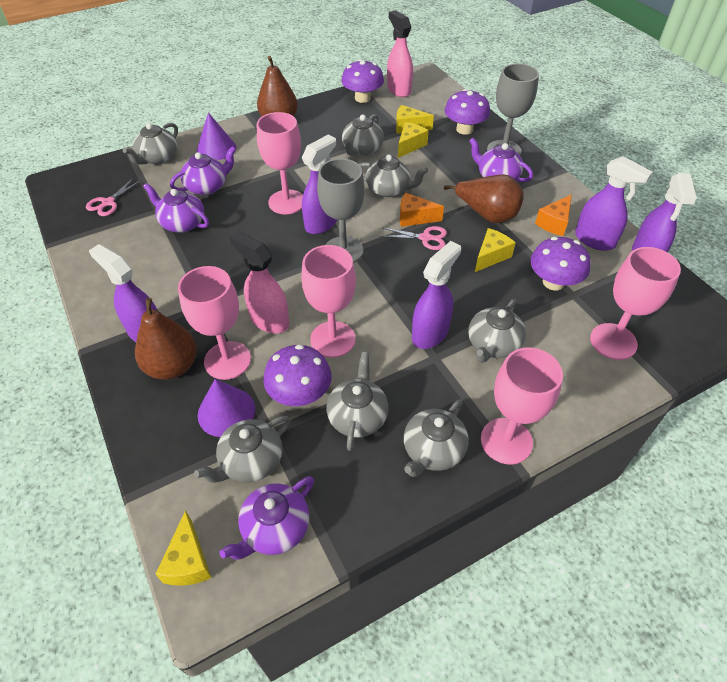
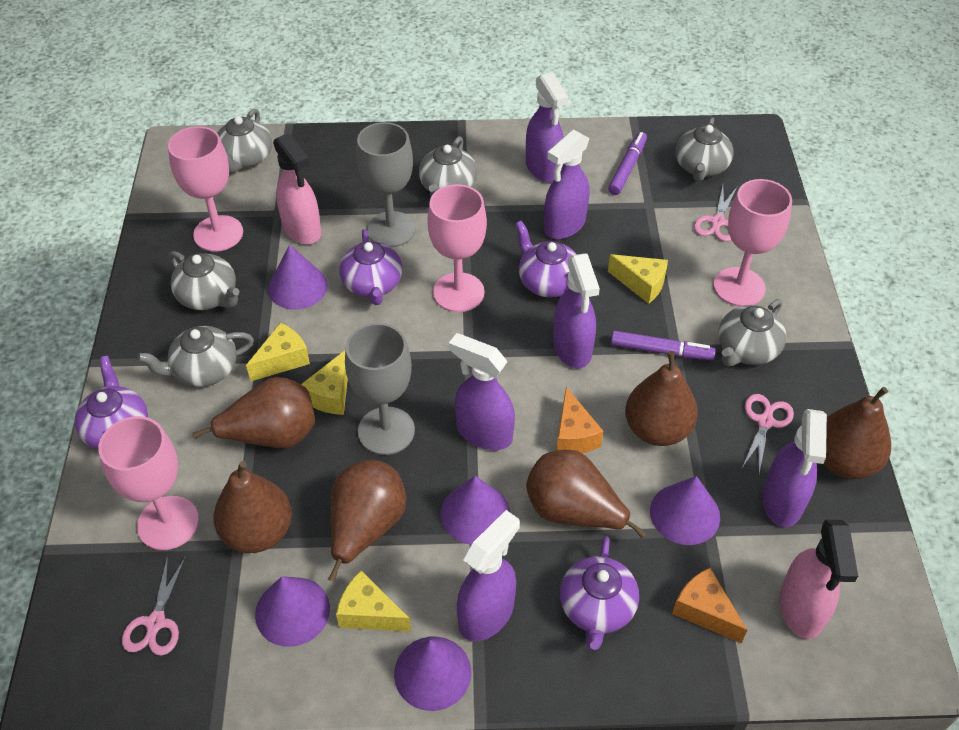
brown pear: 3 -> 6
grey teapot: 7 -> 6
pink goblet: 5 -> 4
pink scissors: 2 -> 3
purple cone: 2 -> 5
purple marker: 0 -> 2
purple mushroom: 4 -> 0
purple spray bottle: 5 -> 6

